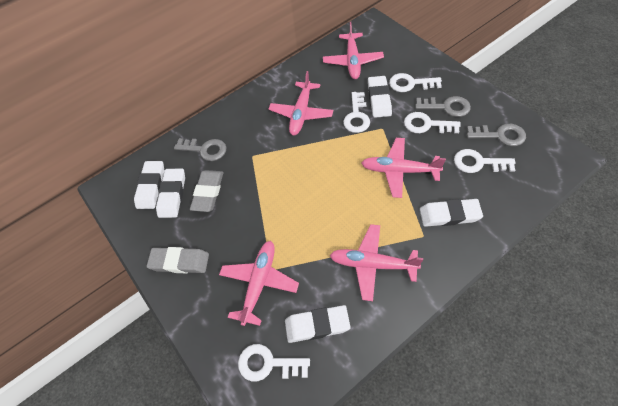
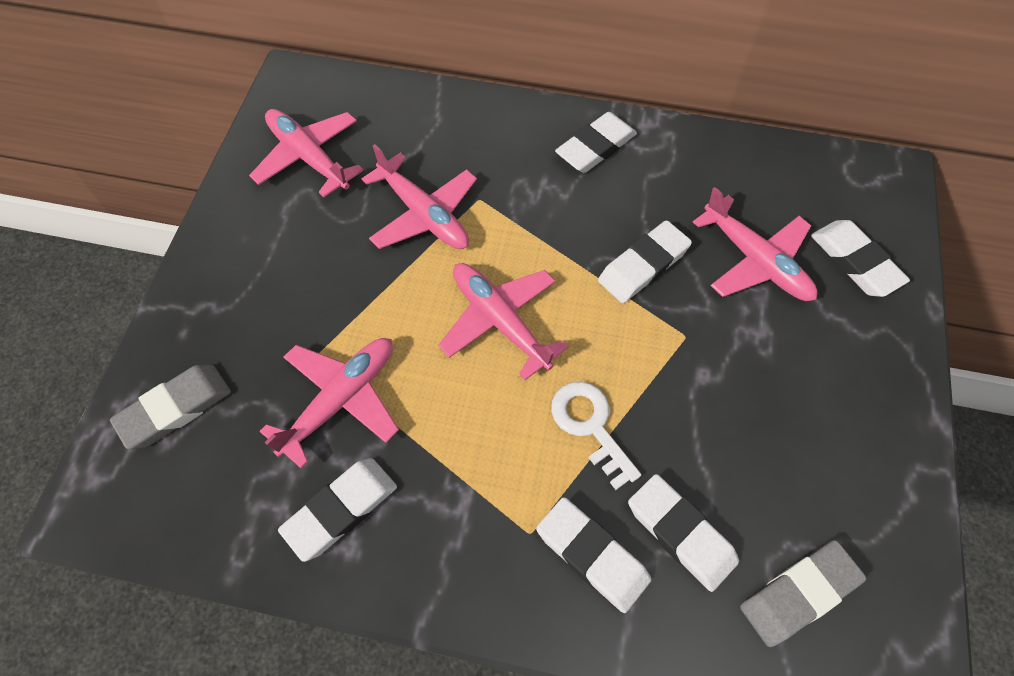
grey key: 3 -> 0
white eraser: 5 -> 6
white key: 5 -> 1

